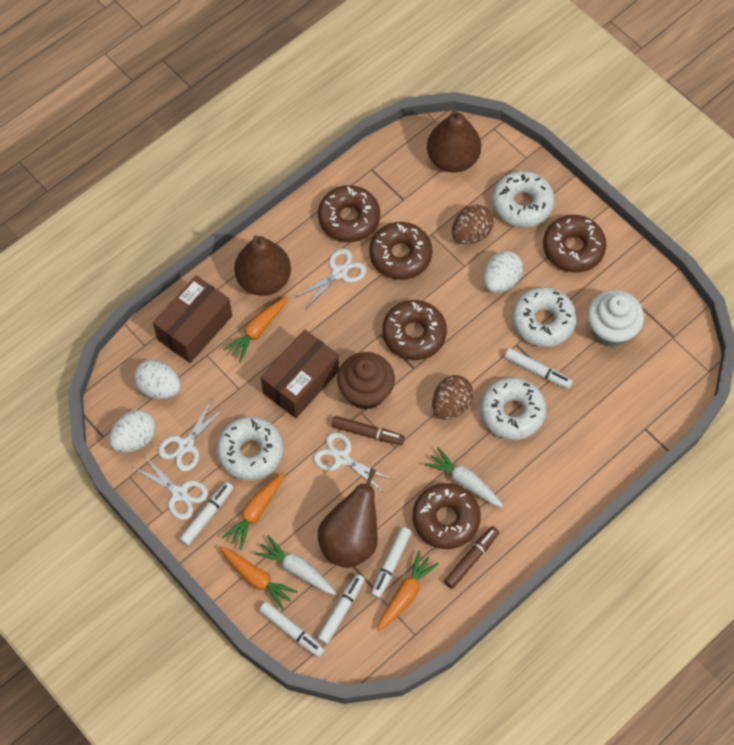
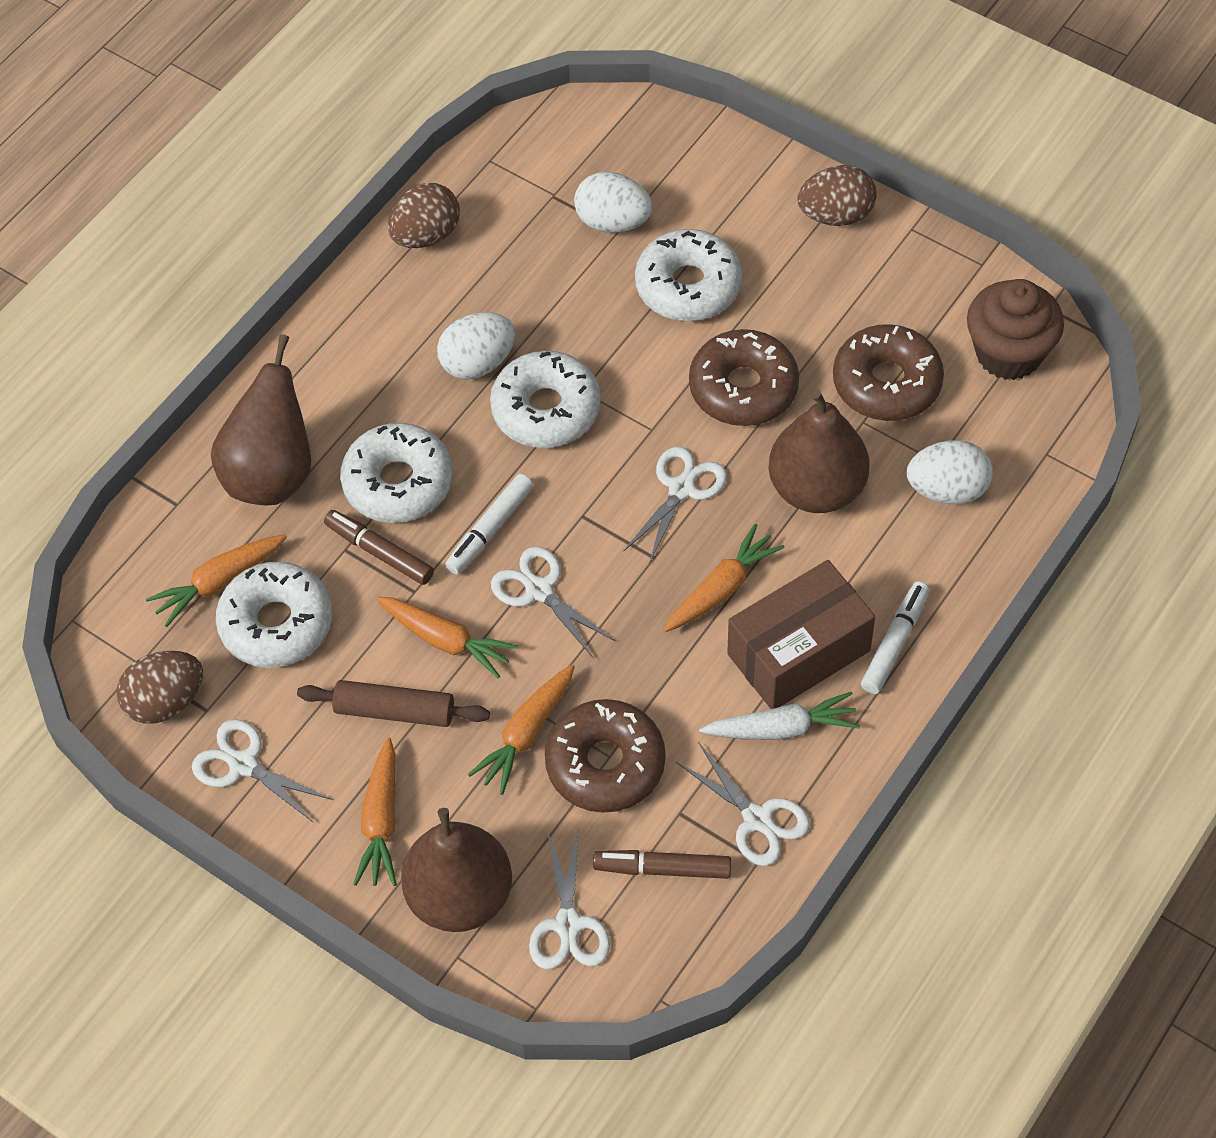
brown box: 2 -> 1
brown donut: 5 -> 3
brown egg: 2 -> 3
brown rolling pin: 0 -> 1
orange carrot: 4 -> 5
white carrot: 2 -> 1
white cupcake: 1 -> 0
white marker: 5 -> 2
white scissors: 4 -> 5

